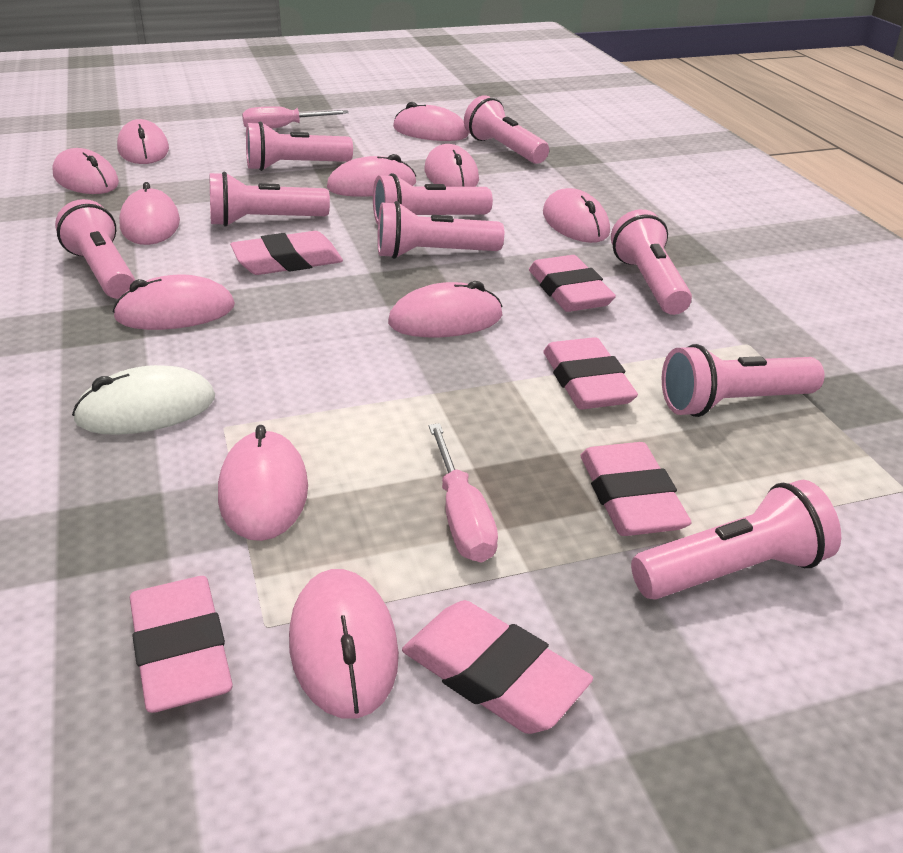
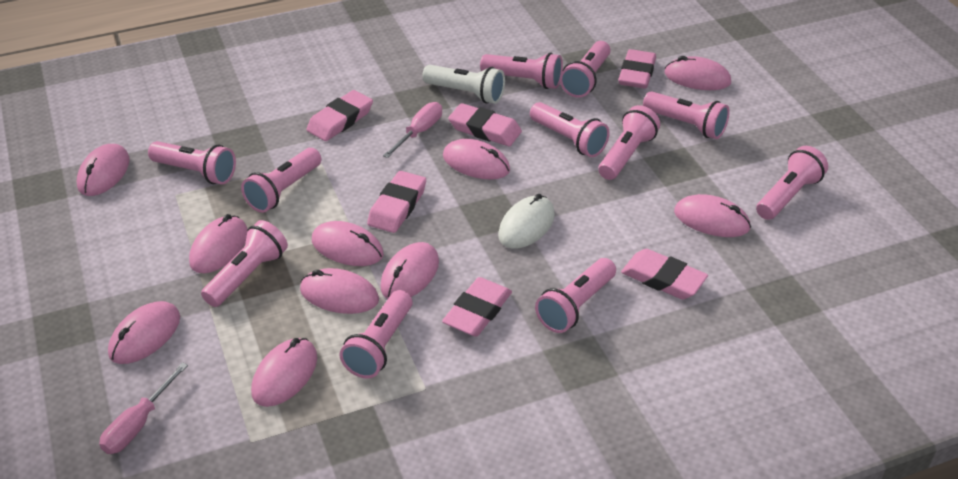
pink flashlight: 9 -> 11
pink mouse: 11 -> 10
white flashlight: 0 -> 1

